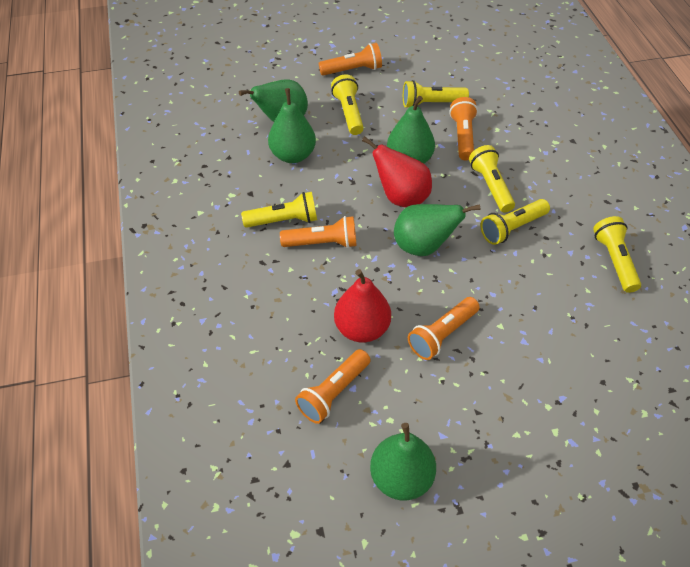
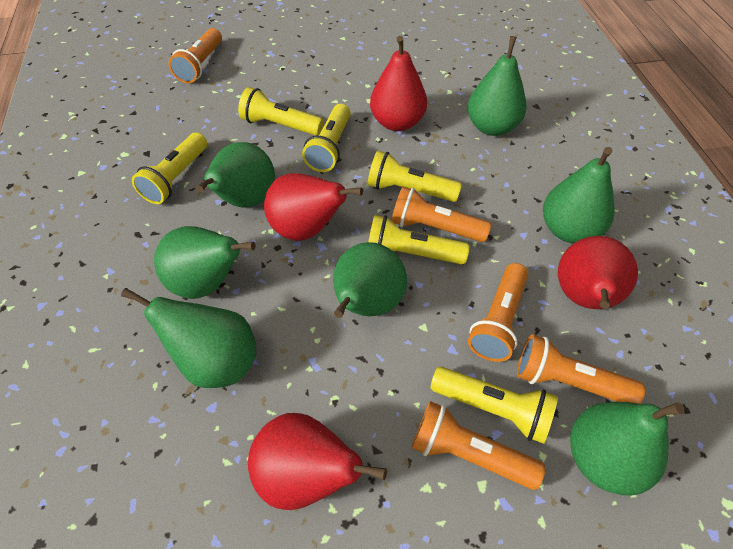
green pear: 5 -> 7
red pear: 2 -> 4

